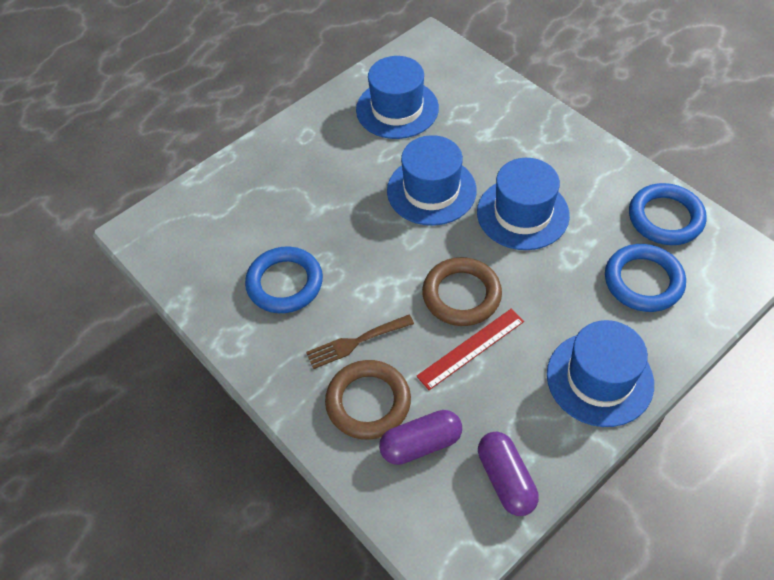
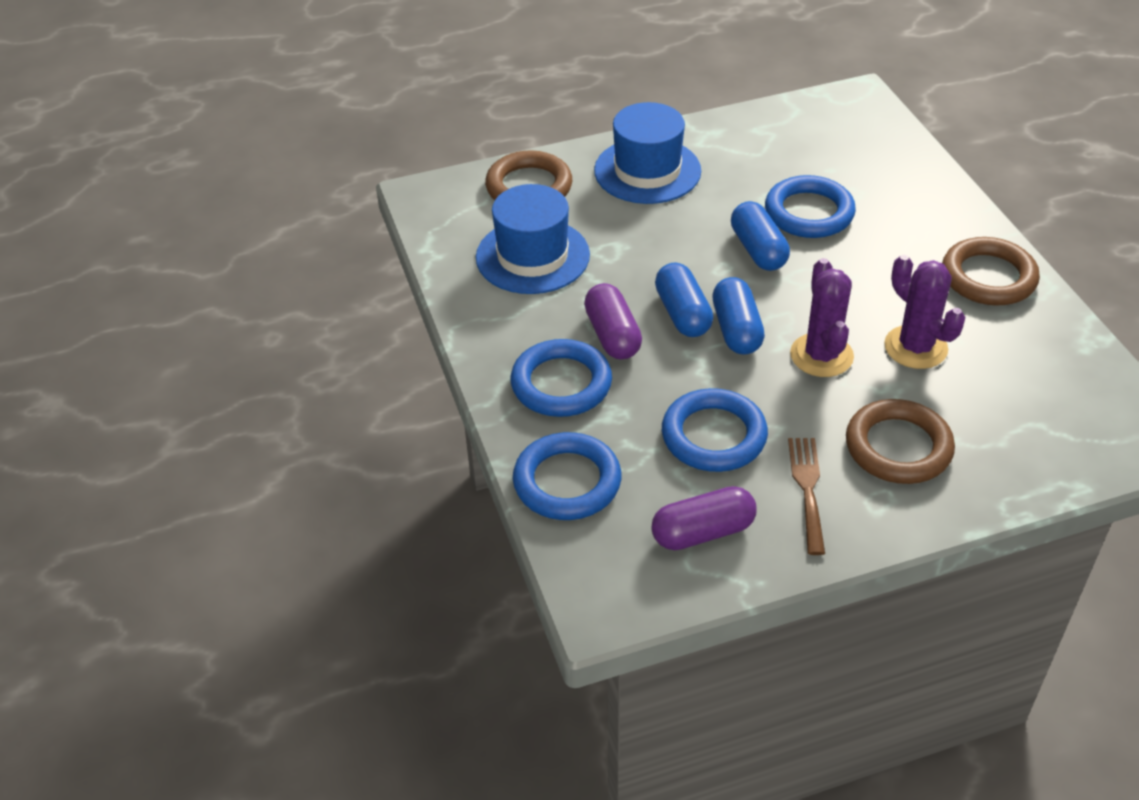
blue capsule: 0 -> 3
blue hat: 4 -> 2
blue ring: 3 -> 4
brown ring: 2 -> 3
purple cactus: 0 -> 2
red ruler: 1 -> 0

